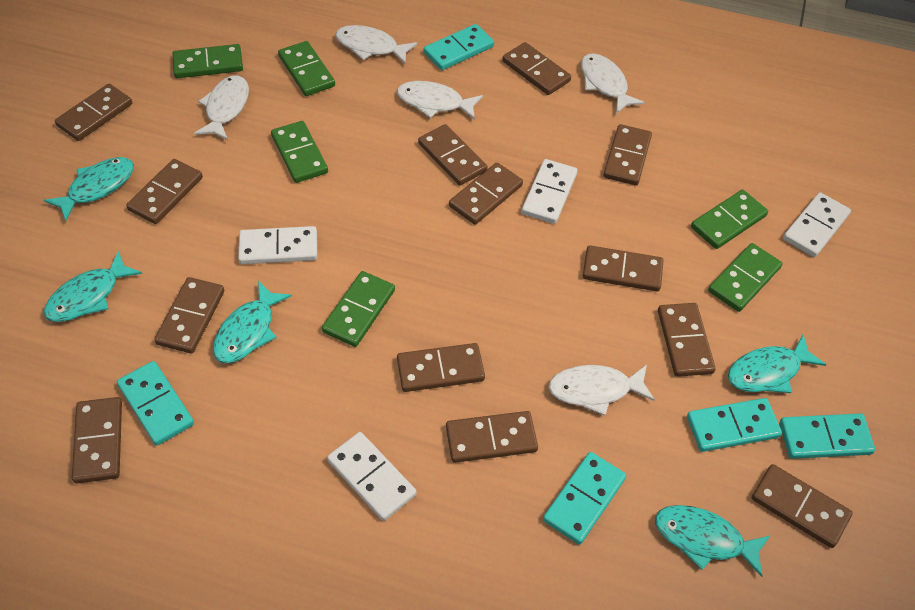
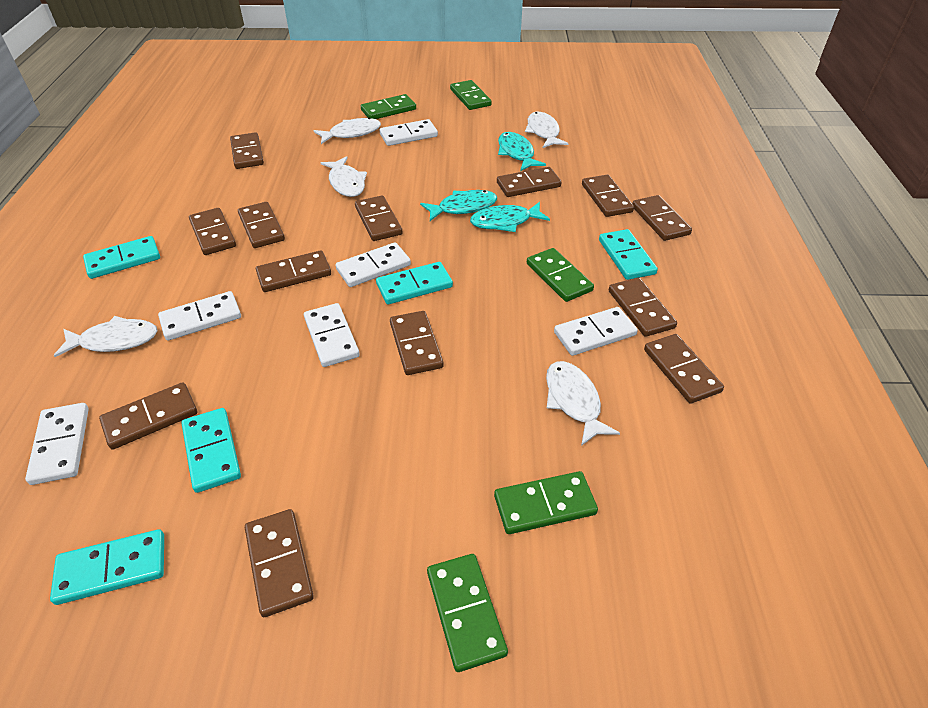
green domino: 6 -> 5
turquoise fish: 5 -> 3
white domino: 4 -> 6

